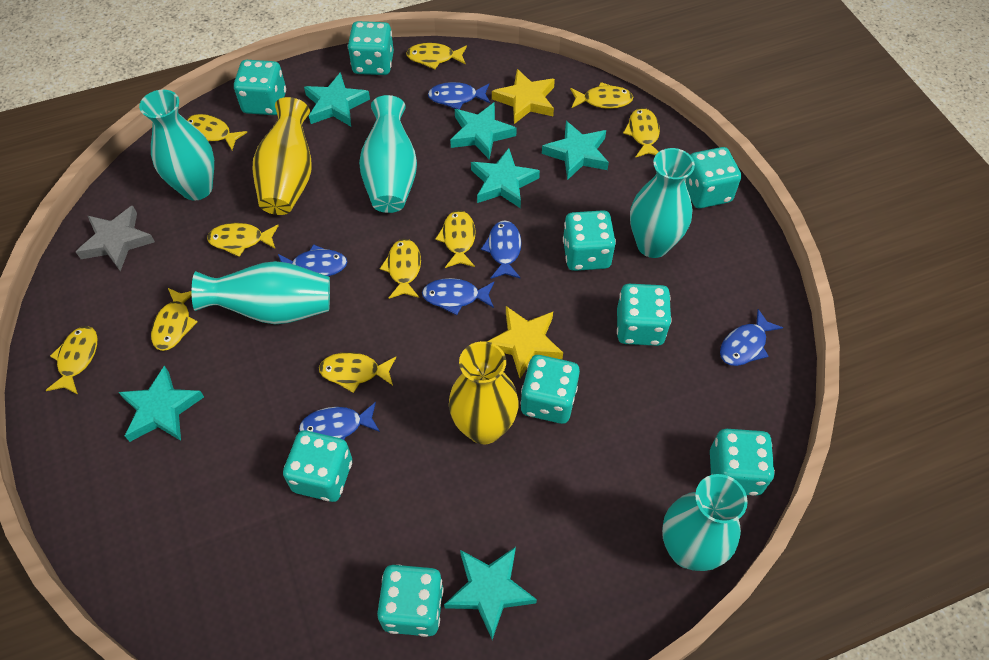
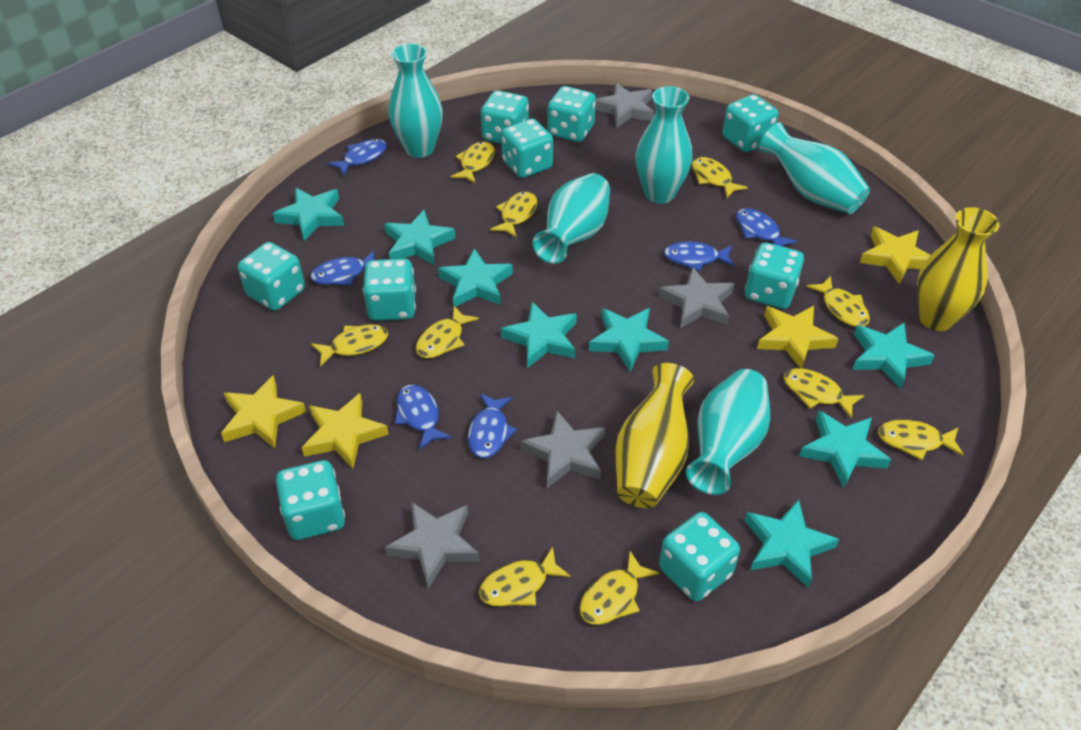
grey star: 1 -> 4
turquoise star: 6 -> 8
yellow star: 2 -> 4

